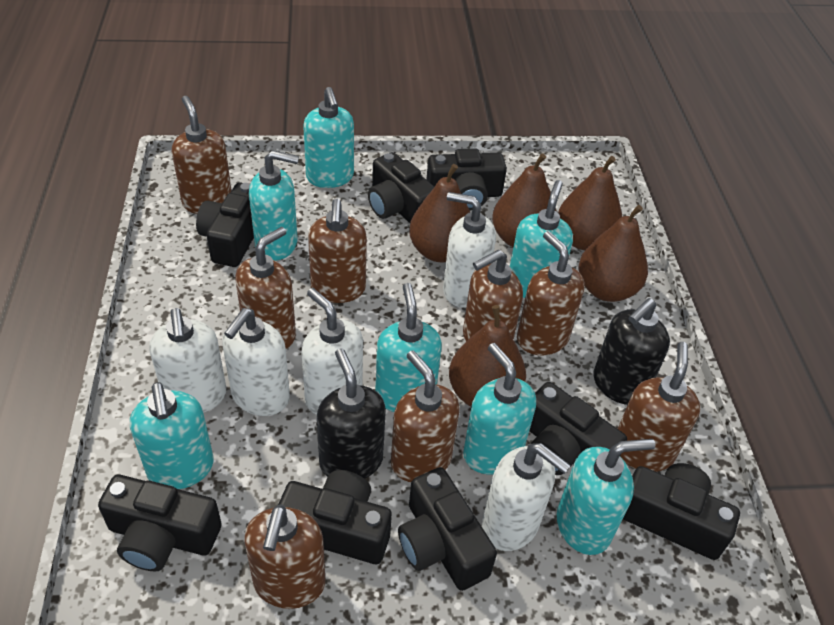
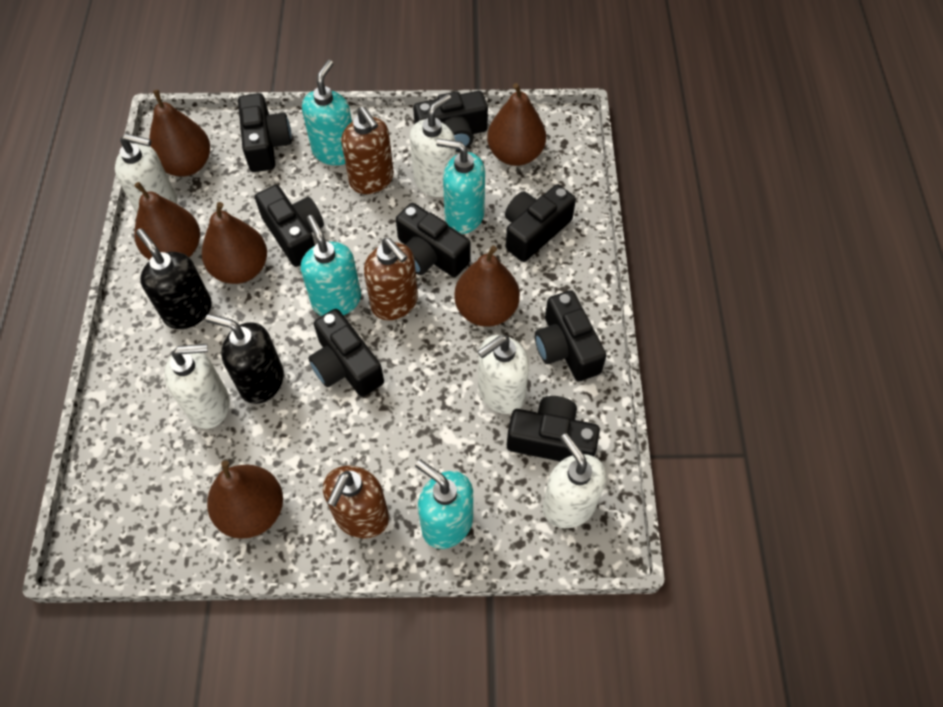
brown pear: 5 -> 6
brown soap dispenser: 8 -> 3
turquoise soap dispenser: 7 -> 4

